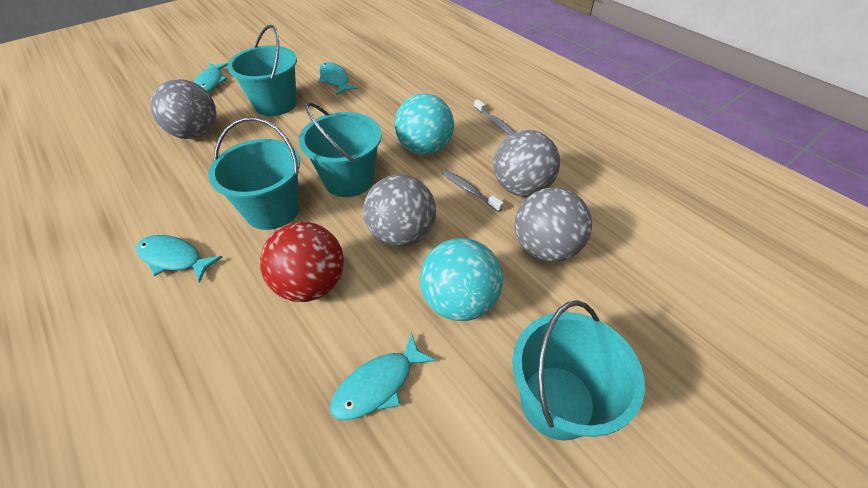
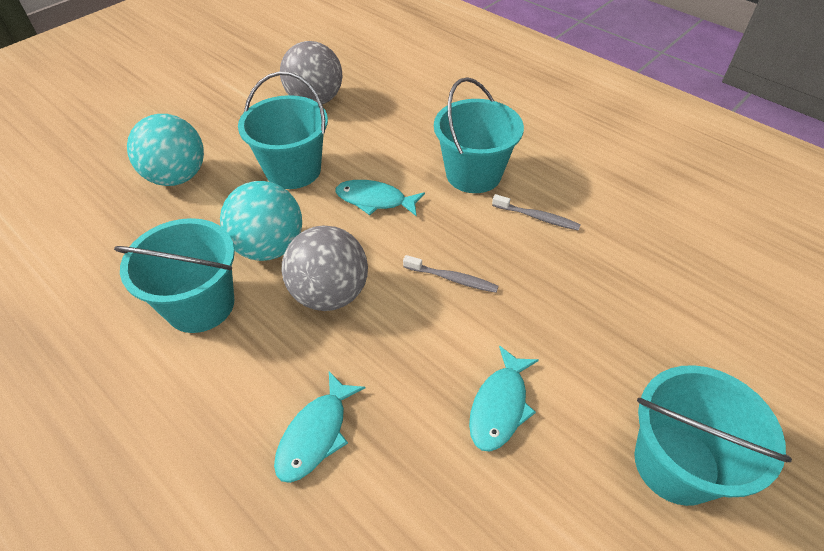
grey ball: 4 -> 2
red ball: 1 -> 0
turquoise fish: 4 -> 3

